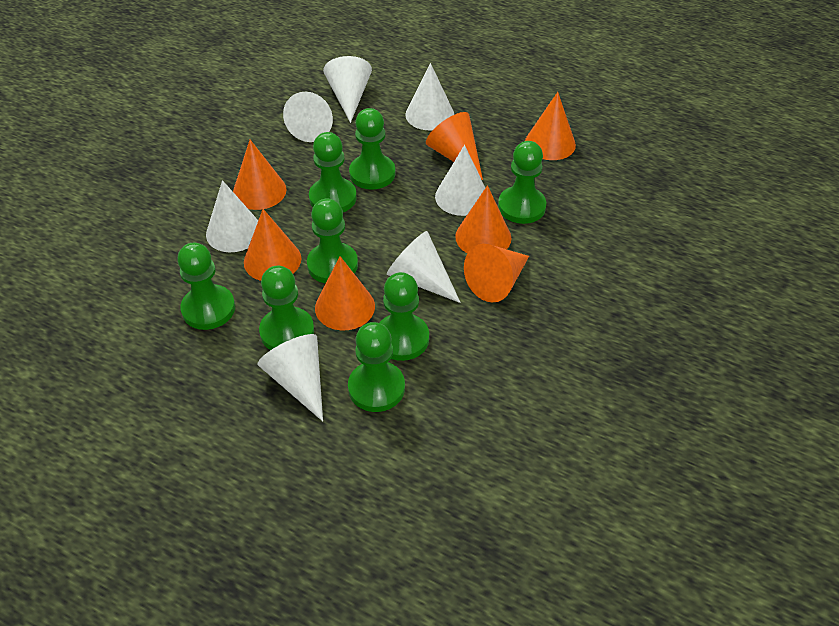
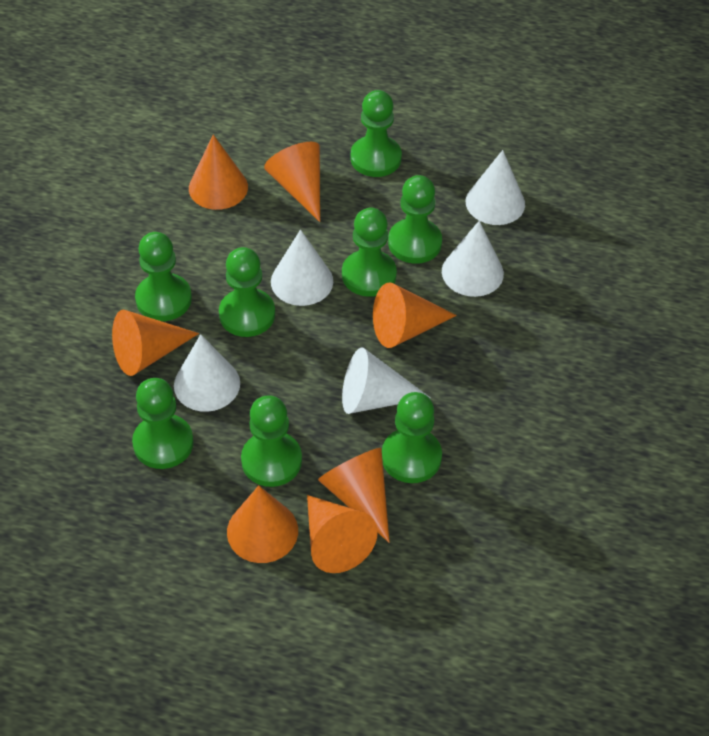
white cone: 7 -> 5

